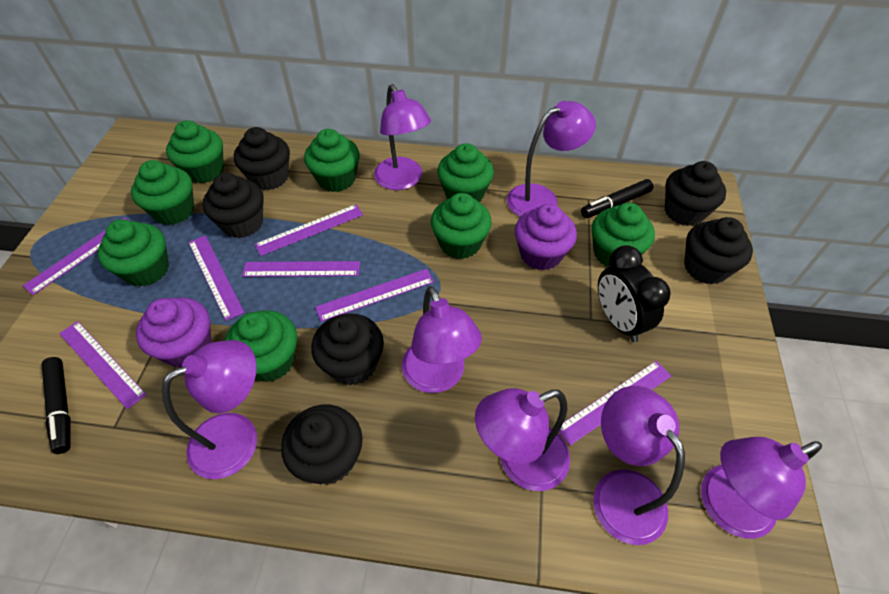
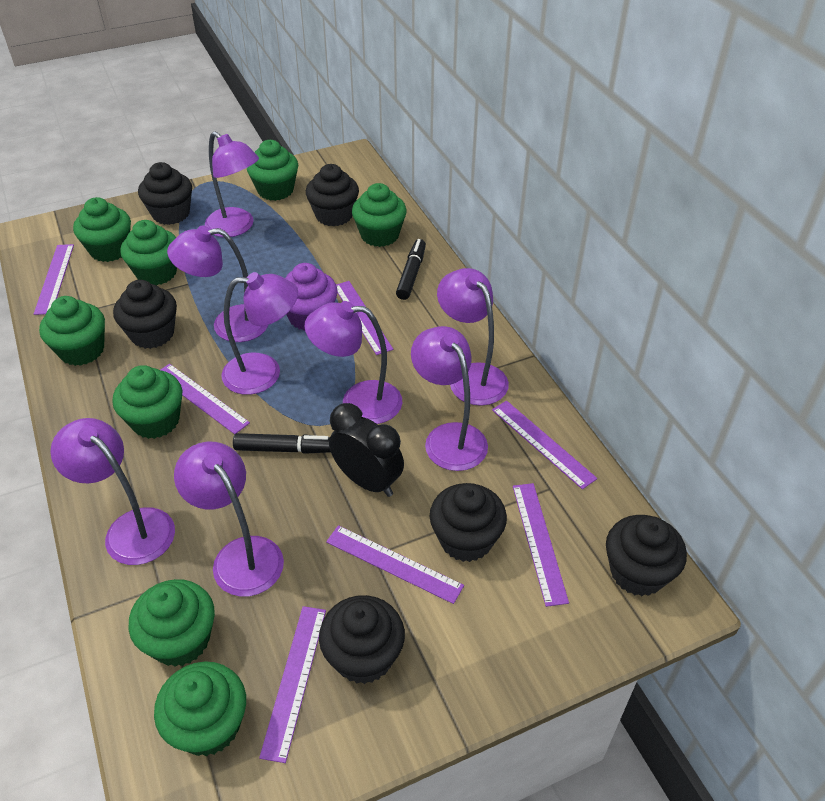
purple cupcake: 2 -> 1
purple lamp: 7 -> 8

